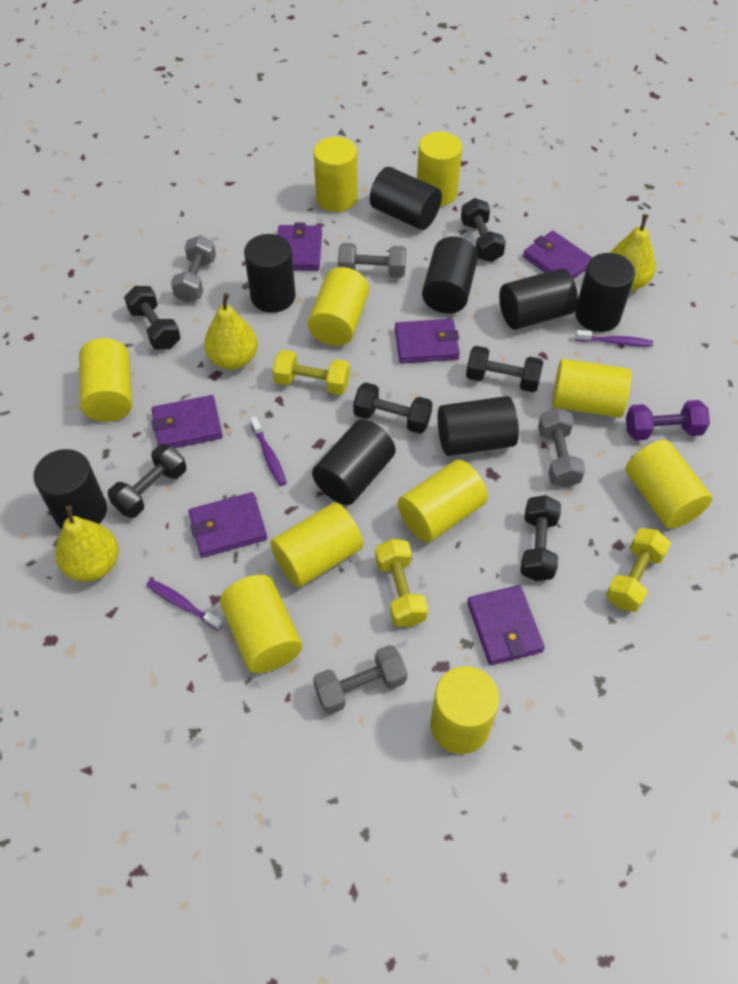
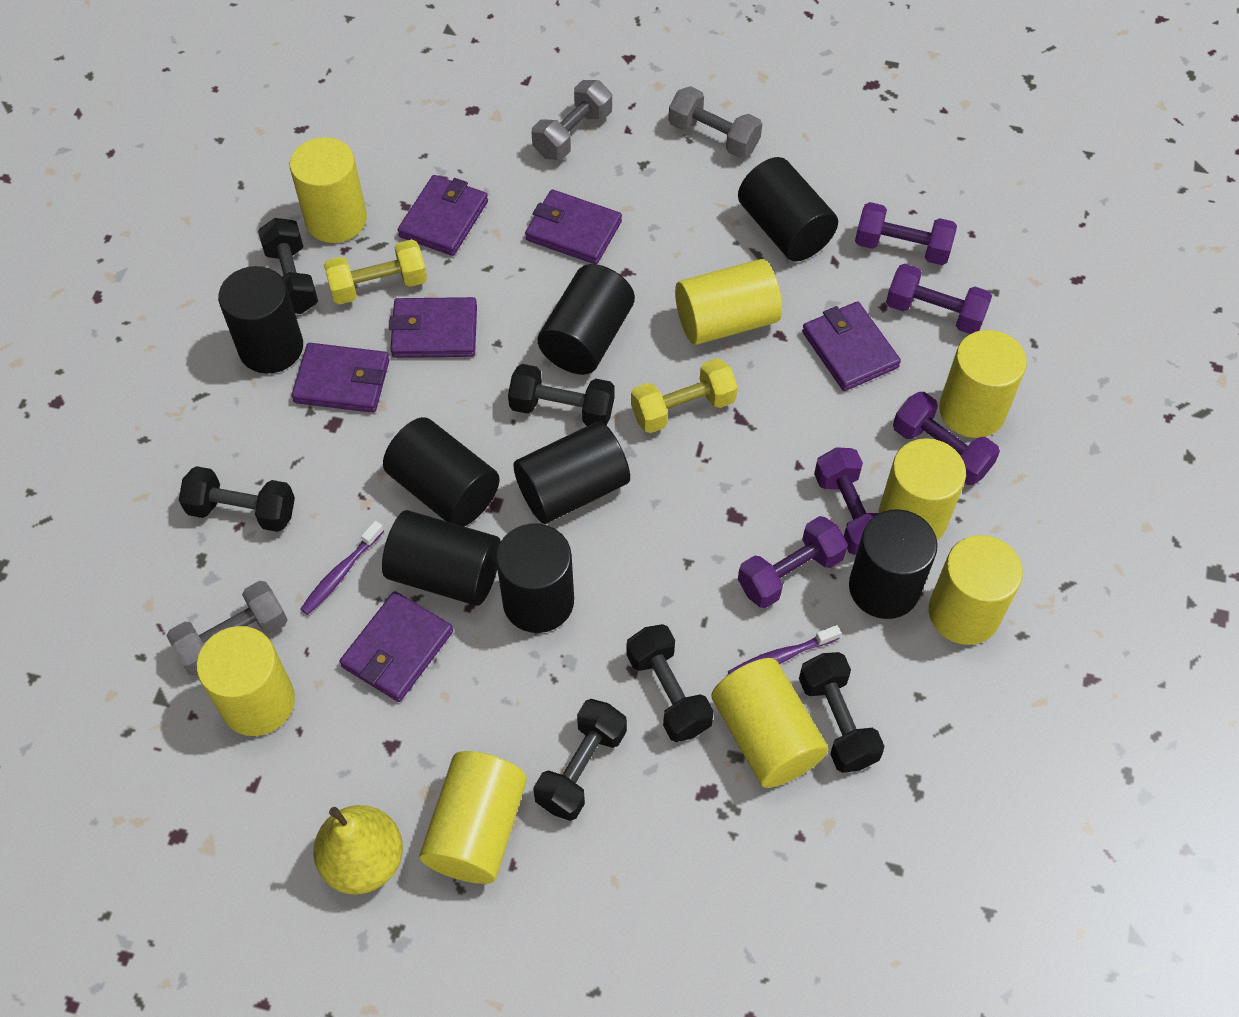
grey dumbbell: 4 -> 3
purple dumbbell: 1 -> 5
purple toothbrush: 3 -> 2
yellow cylinder: 10 -> 8
yellow dumbbell: 3 -> 2
yellow pear: 3 -> 1

